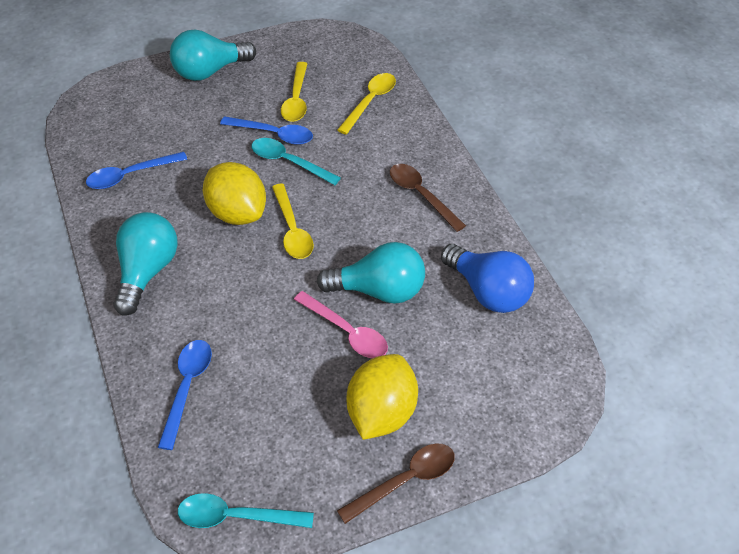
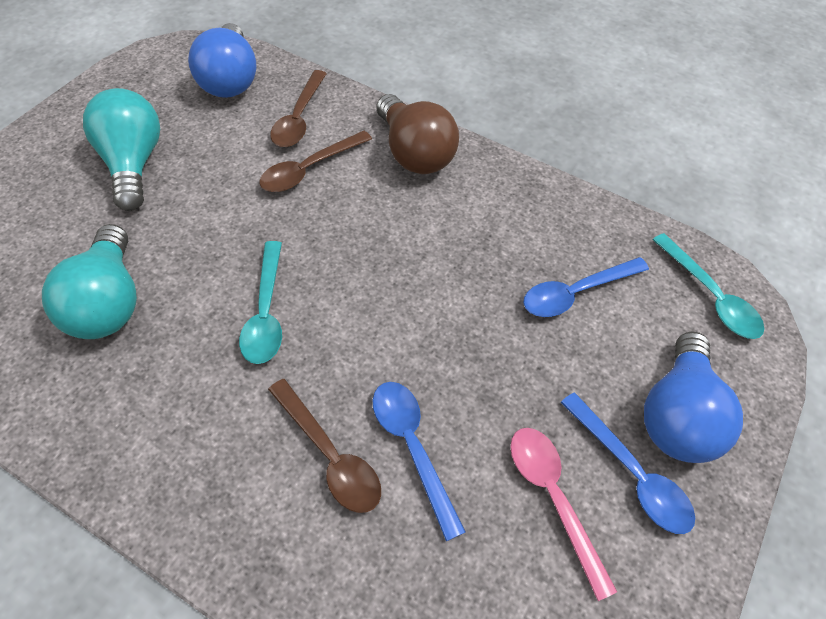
blue light bulb: 1 -> 2
brown light bulb: 0 -> 1
brown spoon: 2 -> 3
turquoise light bulb: 3 -> 2
yellow lemon: 2 -> 0
yellow spoon: 3 -> 0

